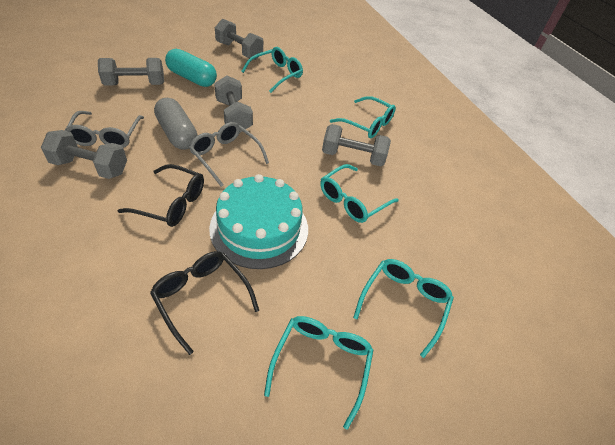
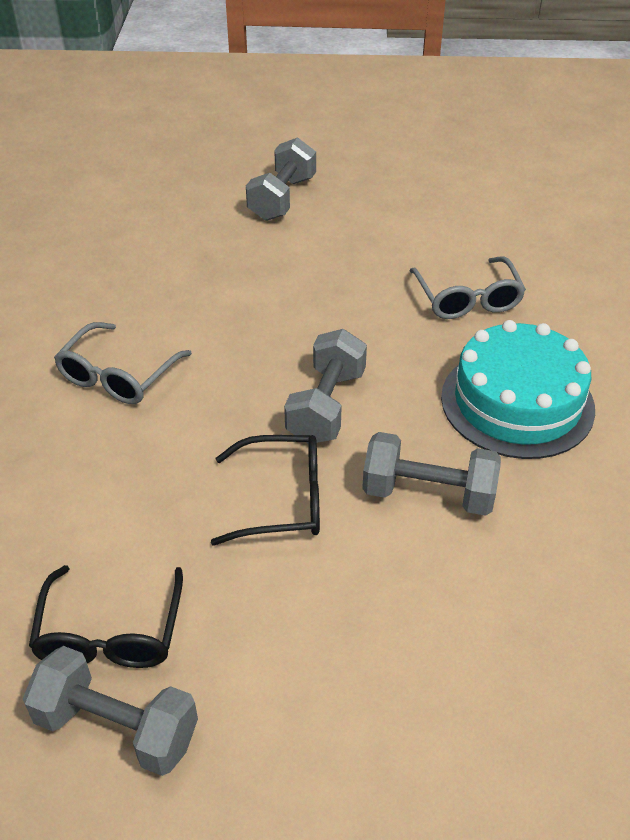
grey capsule: 1 -> 0
grey dumbbell: 5 -> 4
turquoise capsule: 1 -> 0
turquoise glasses: 5 -> 0

